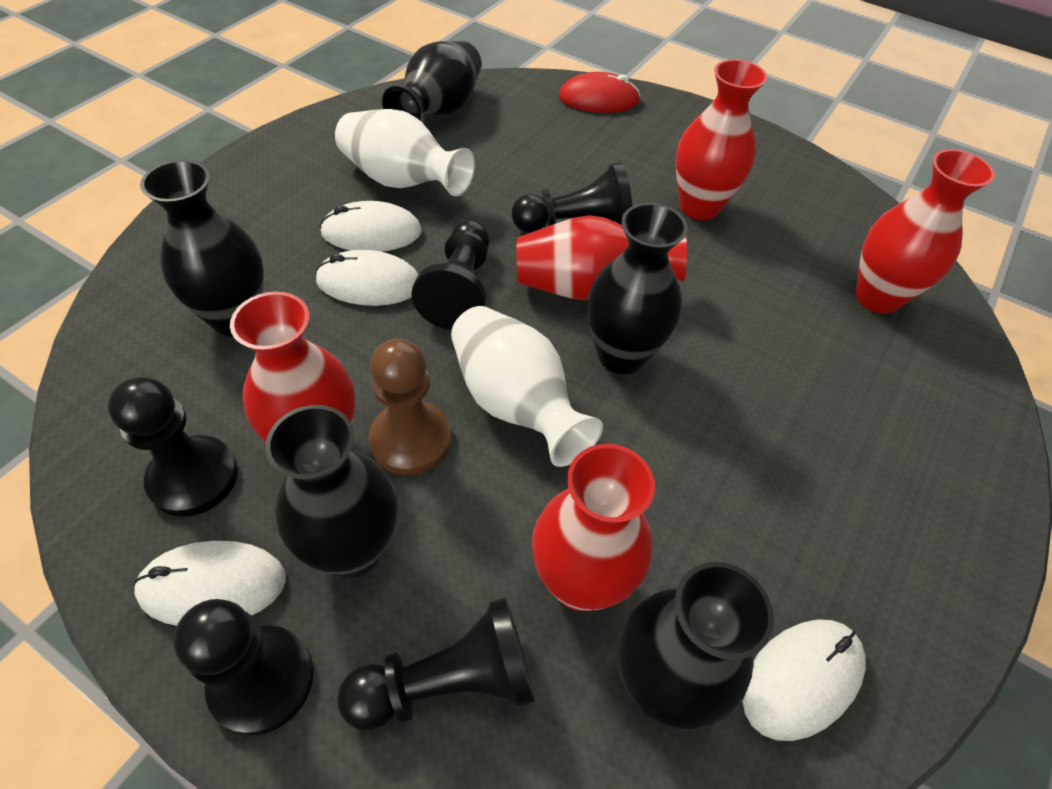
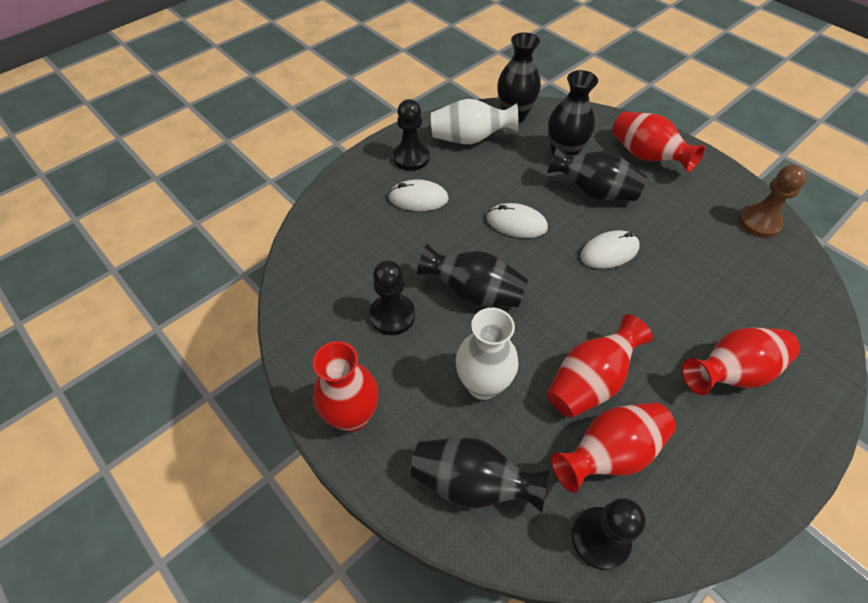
black pawn: 5 -> 3
red mouse: 1 -> 0
white mouse: 4 -> 3

